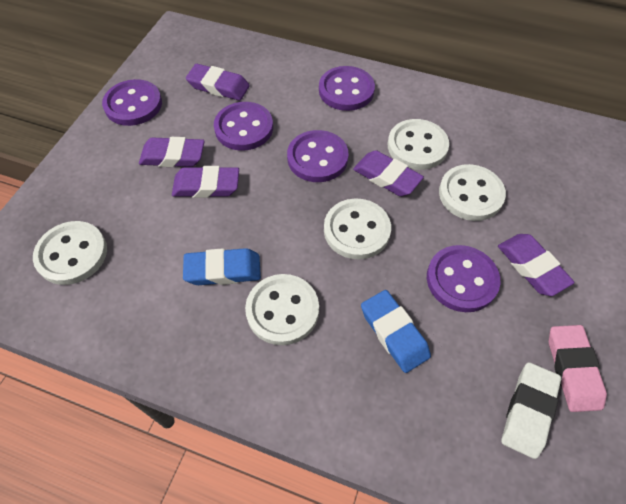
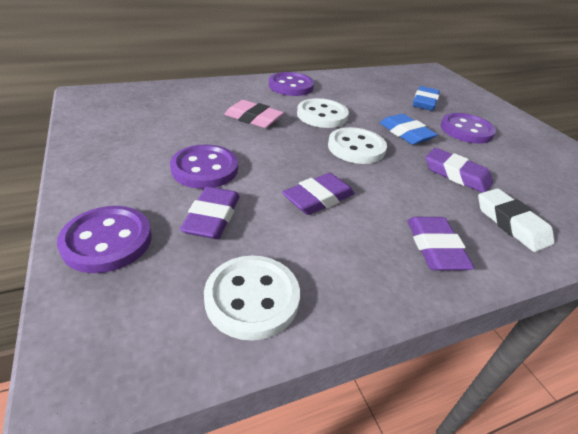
purple button: 5 -> 4
purple eraser: 5 -> 4
white button: 5 -> 3

